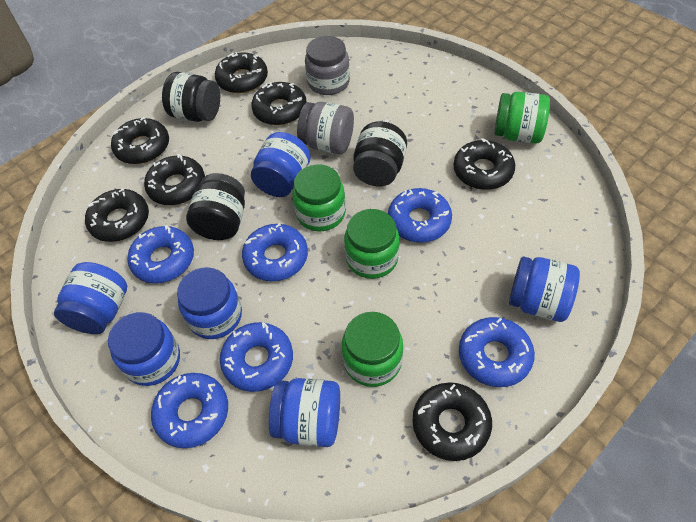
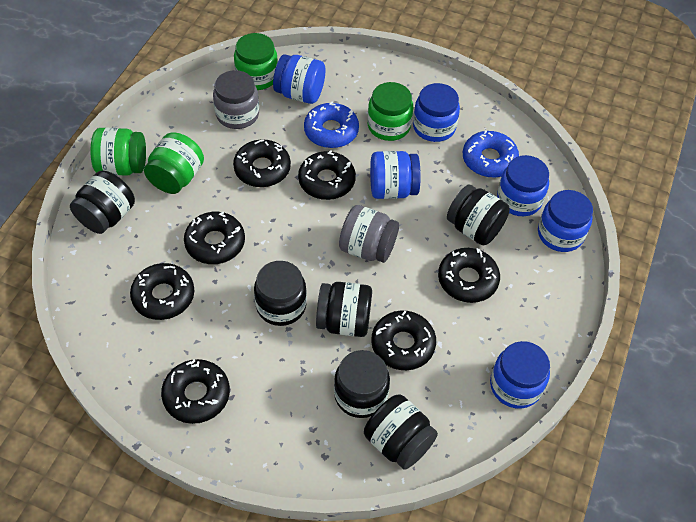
black jar: 3 -> 6
blue donut: 6 -> 2

